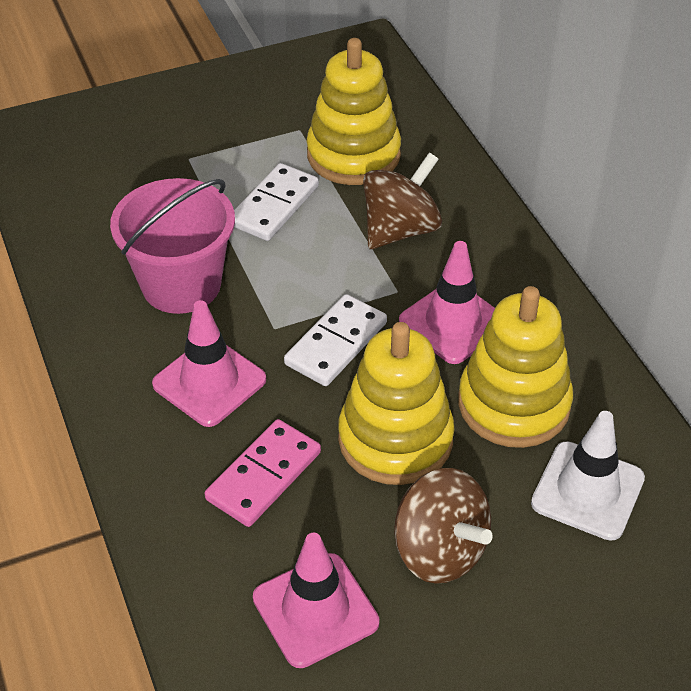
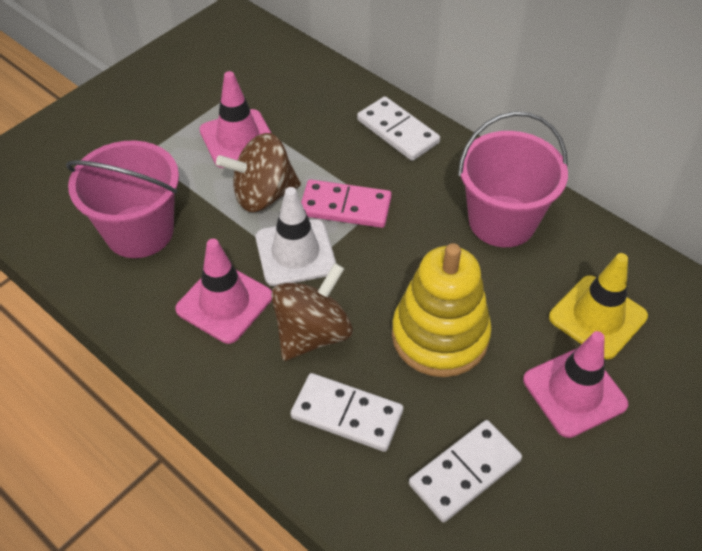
pink bucket: 1 -> 2
white domino: 2 -> 3
yellow stacking toy: 3 -> 1
yellow traffic cone: 0 -> 1

